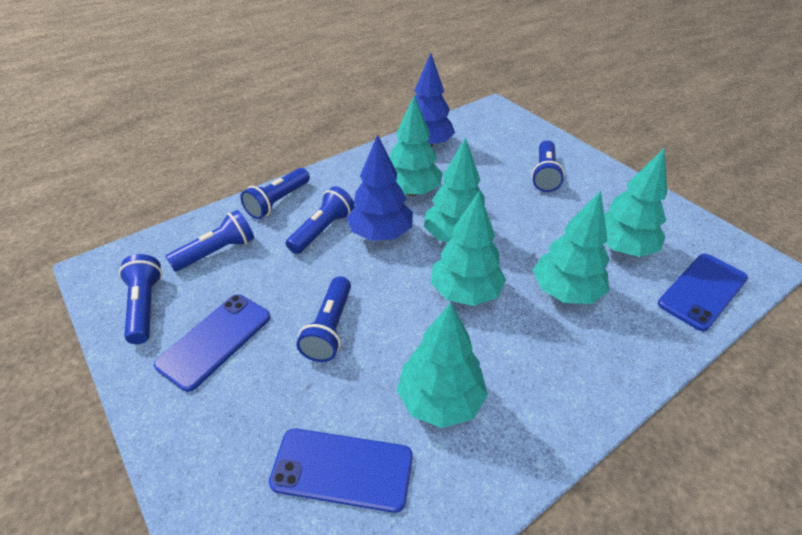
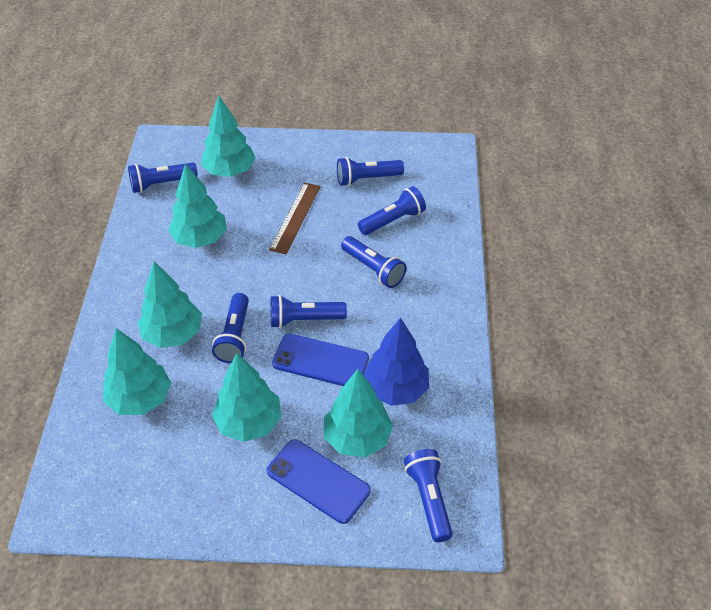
blue flashlight: 6 -> 7
blue phone: 3 -> 2
blue tree: 2 -> 1
brown ruler: 0 -> 1

